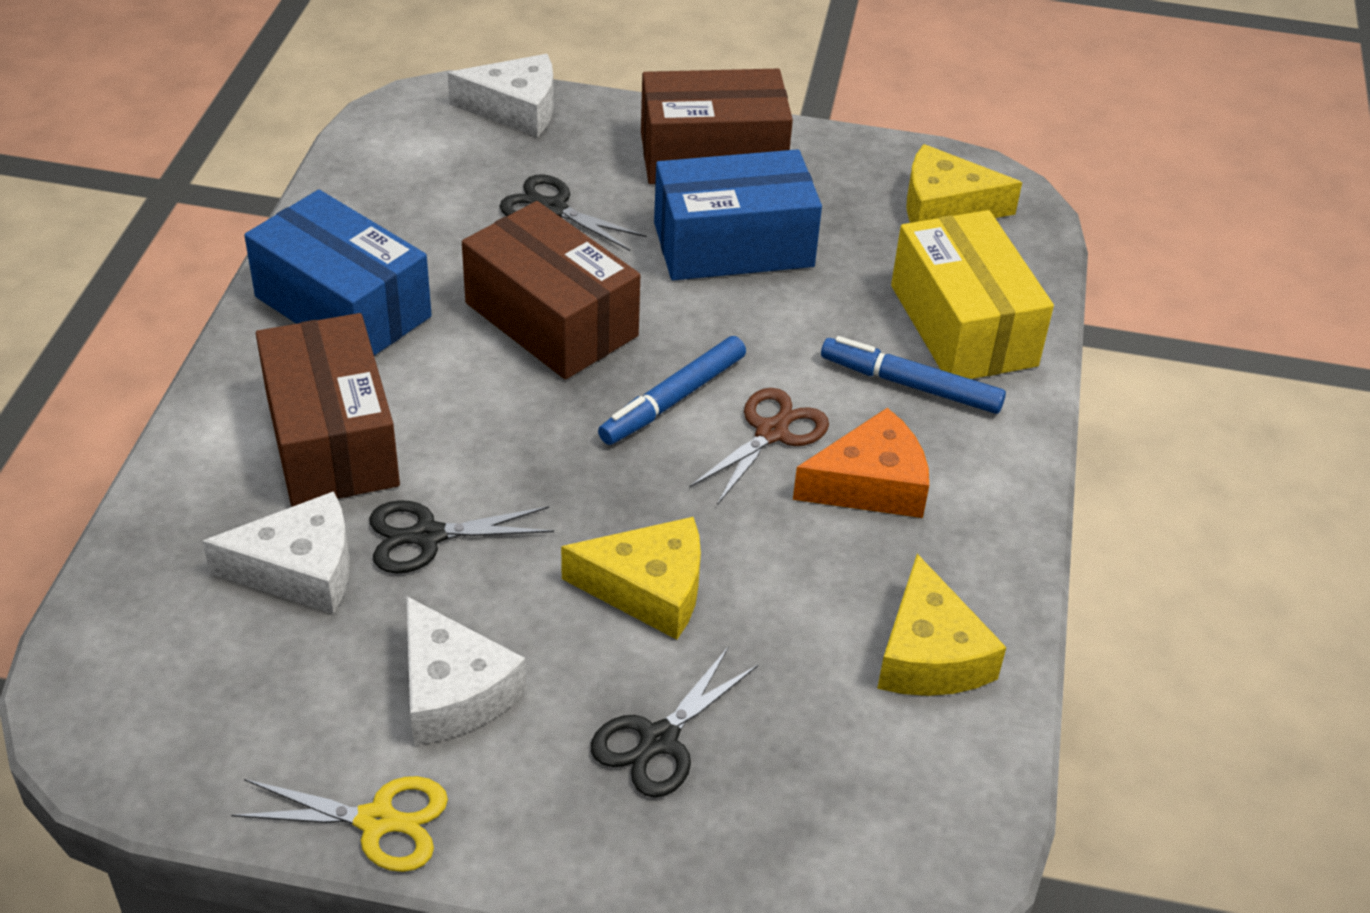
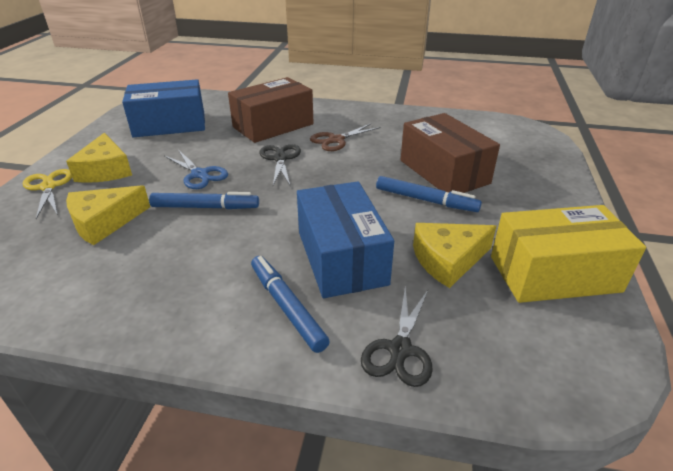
black scissors: 3 -> 2
blue marker: 2 -> 3
blue scissors: 0 -> 1
brown box: 3 -> 2
orange cheese: 1 -> 0
white cheese: 3 -> 0

